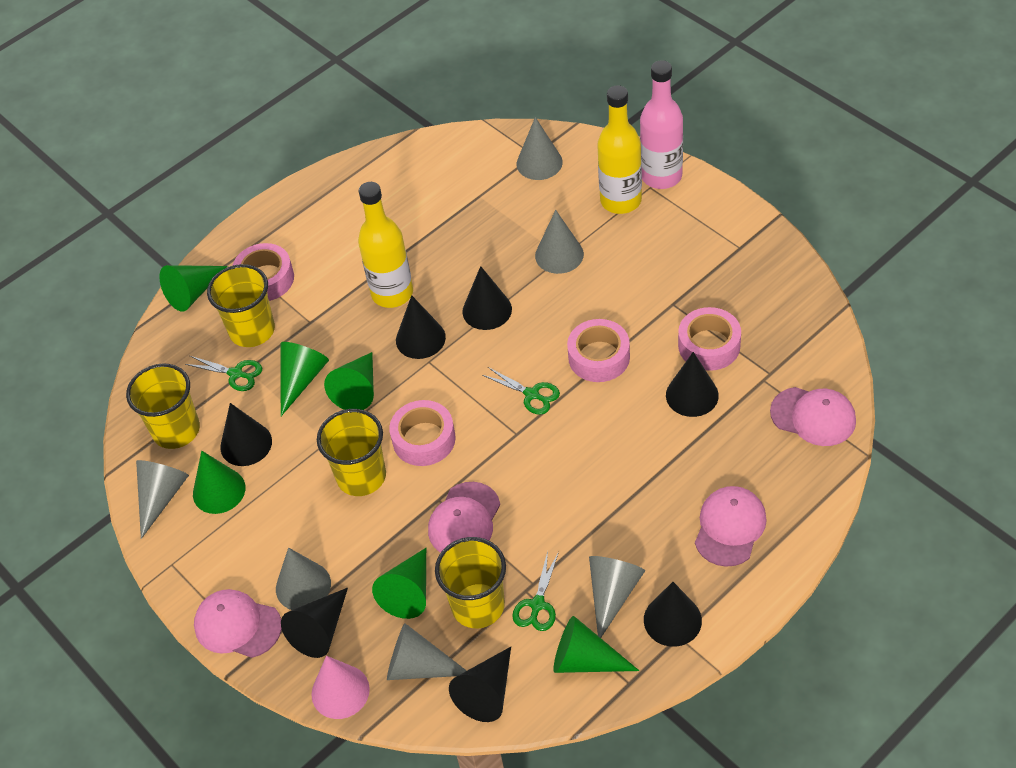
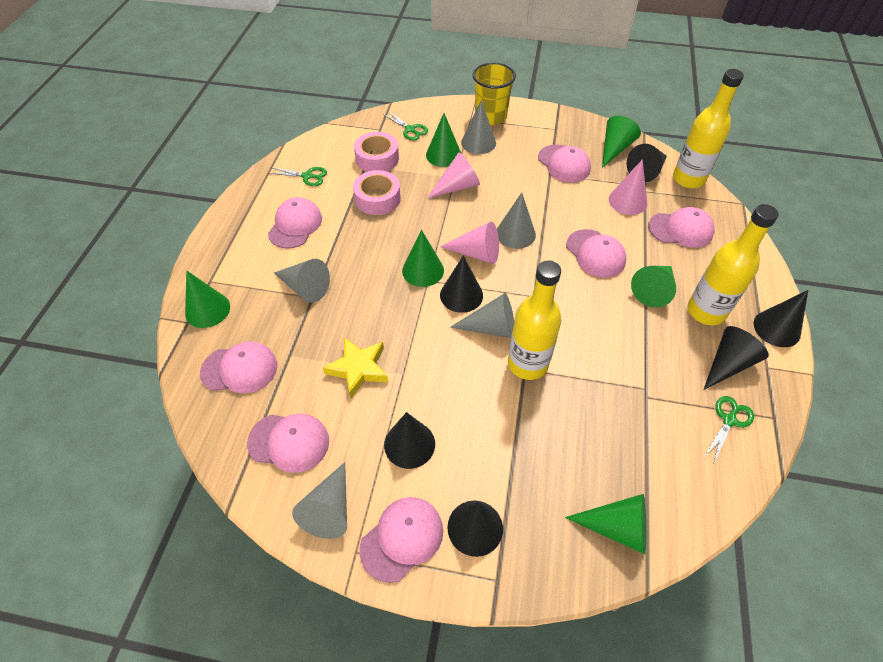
black cone: 7 -> 6
grey cone: 6 -> 5
pink bottle: 1 -> 0
pink cap: 4 -> 7
pink cone: 1 -> 3
pink tape: 4 -> 2
yellow bottle: 2 -> 3
yellow cup: 4 -> 1
yellow star: 0 -> 1

